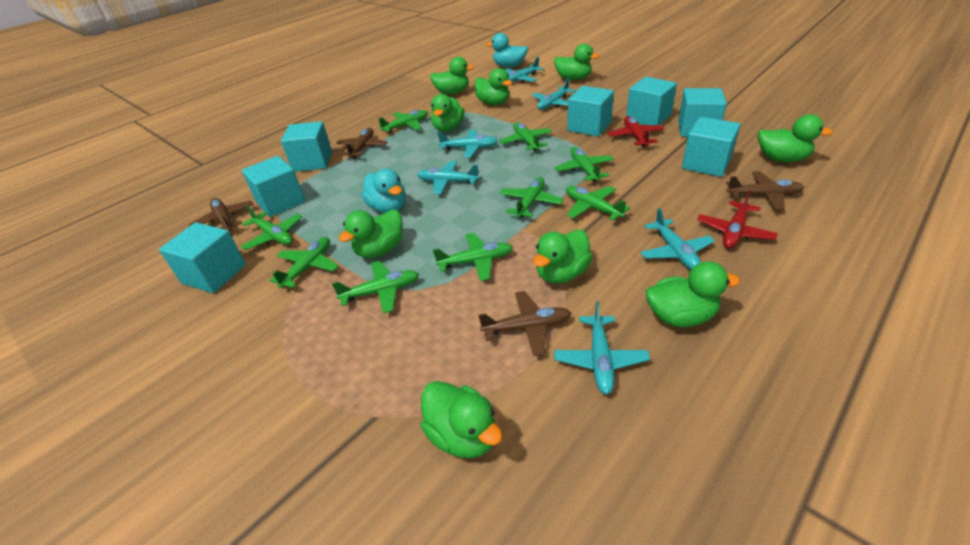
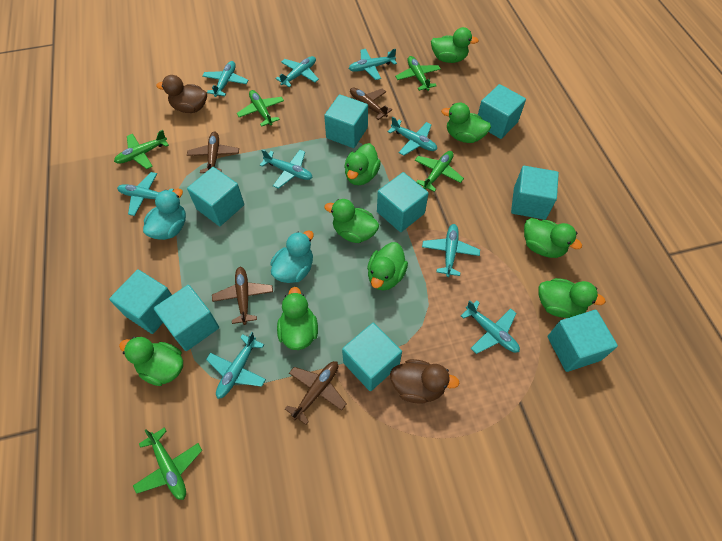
brown duck: 0 -> 2
green plane: 9 -> 5
red plane: 2 -> 0
turquoise cube: 7 -> 9
turquoise plane: 6 -> 9

